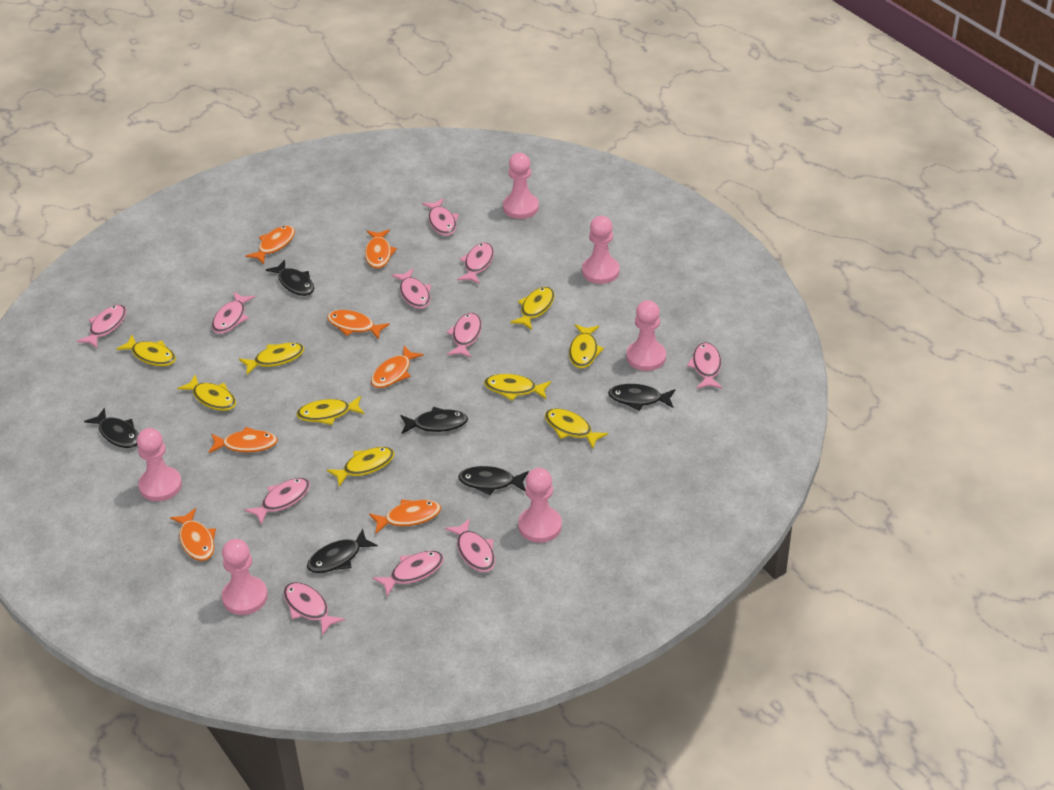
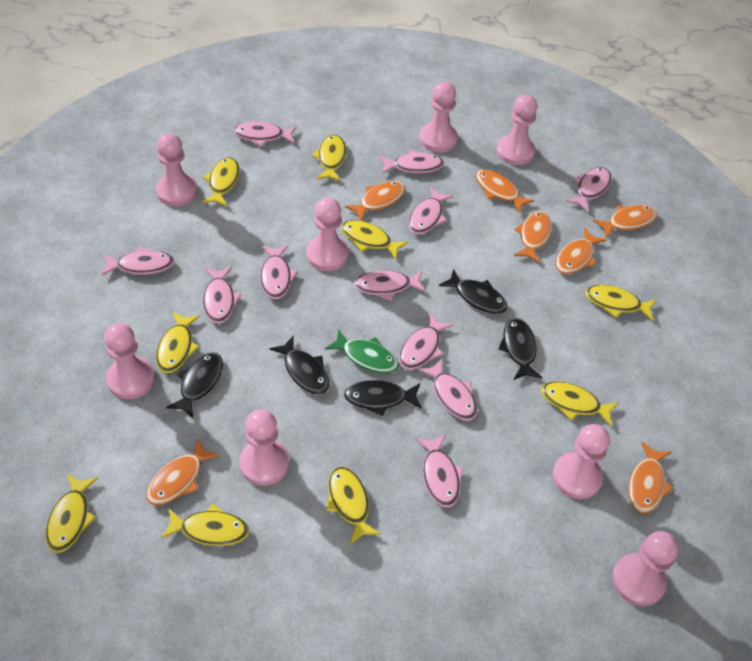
black fish: 6 -> 5
green fish: 0 -> 1
pink pawn: 6 -> 8

